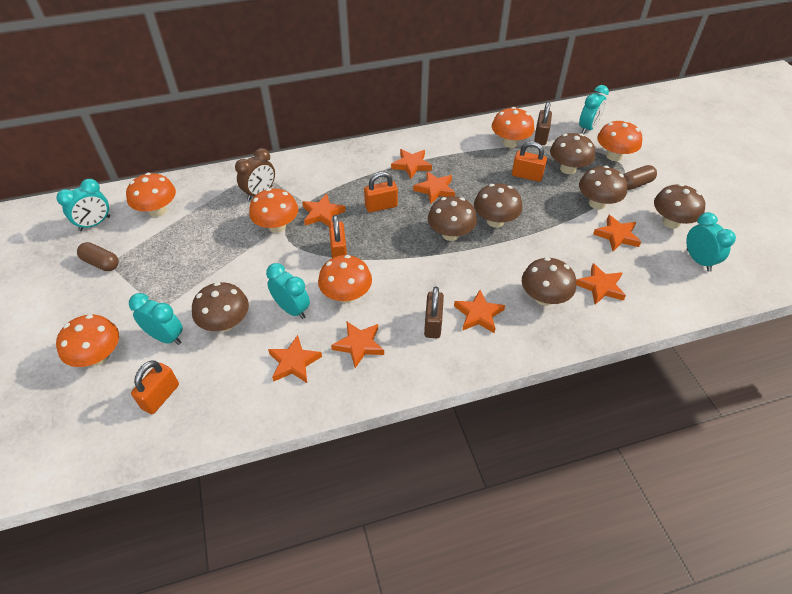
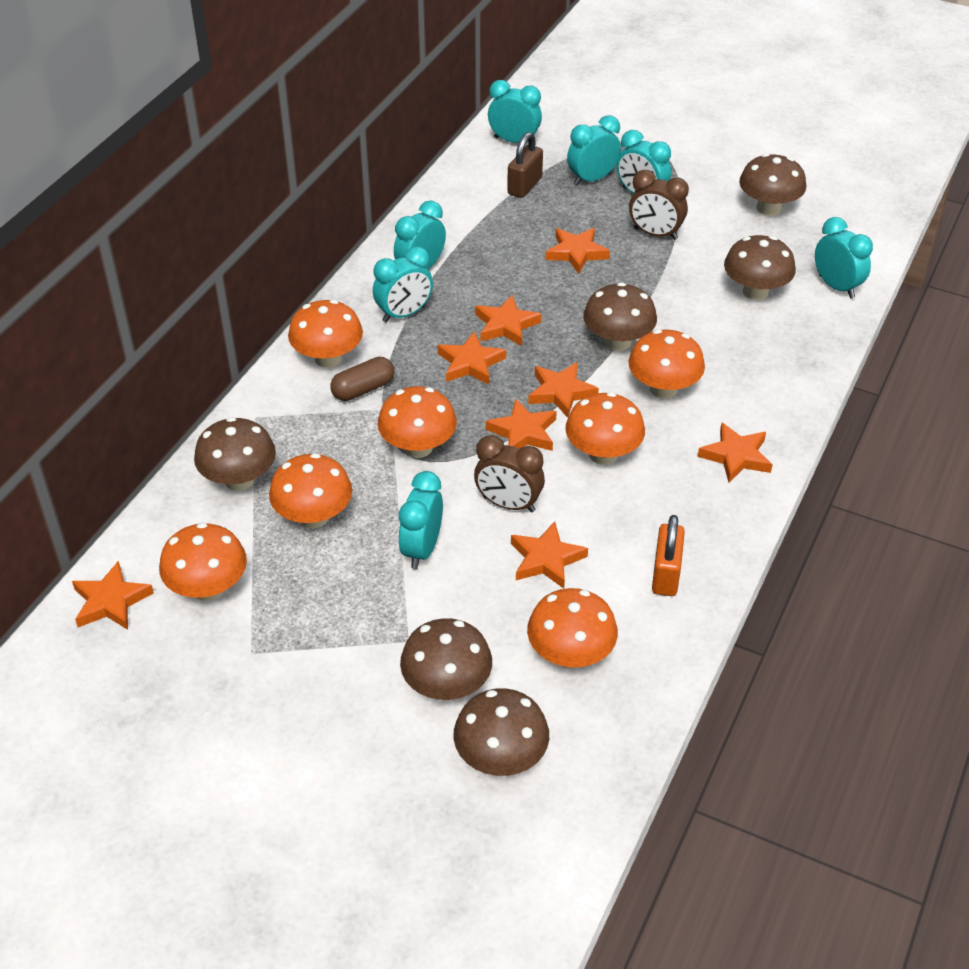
brown capsule: 2 -> 1
brown clock: 1 -> 2
brown mushroom: 7 -> 6
brown padlock: 2 -> 1
orange mushroom: 6 -> 7
orange padlock: 4 -> 1
turquoise clock: 5 -> 7

